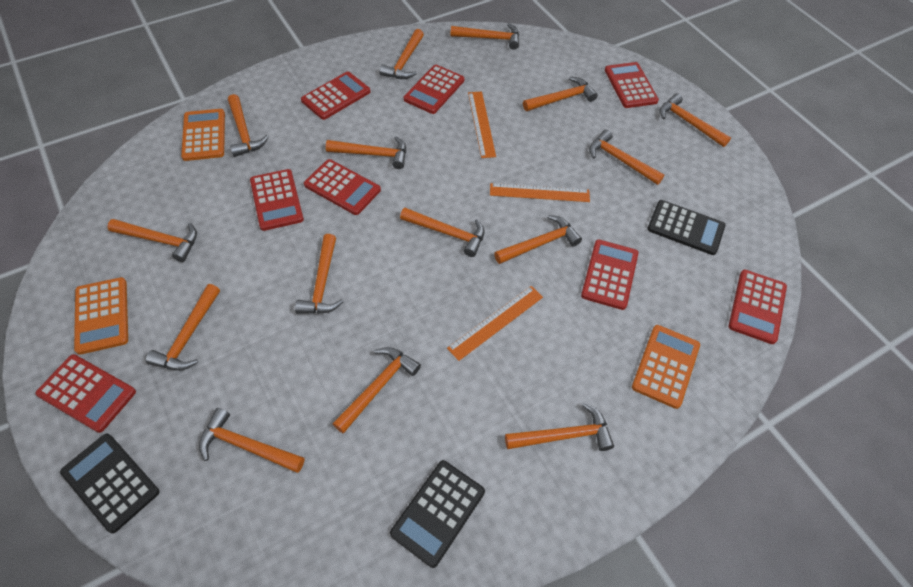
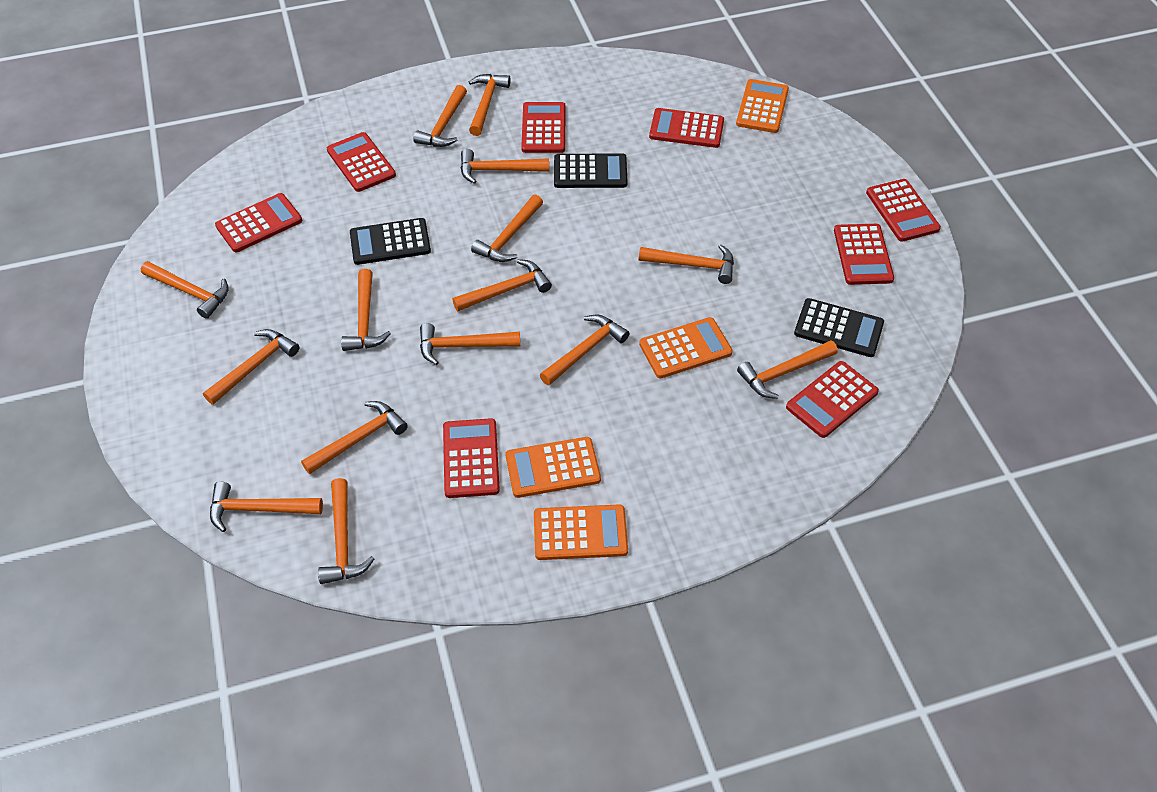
orange calculator: 3 -> 4
orange ruler: 3 -> 0

